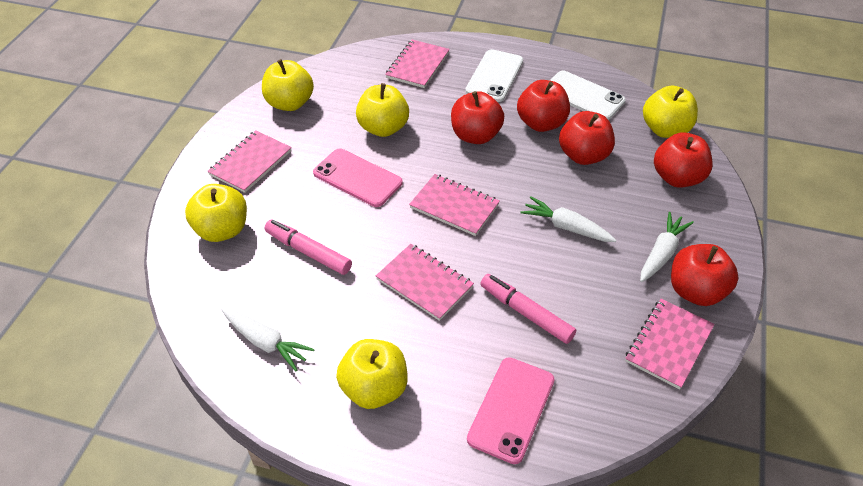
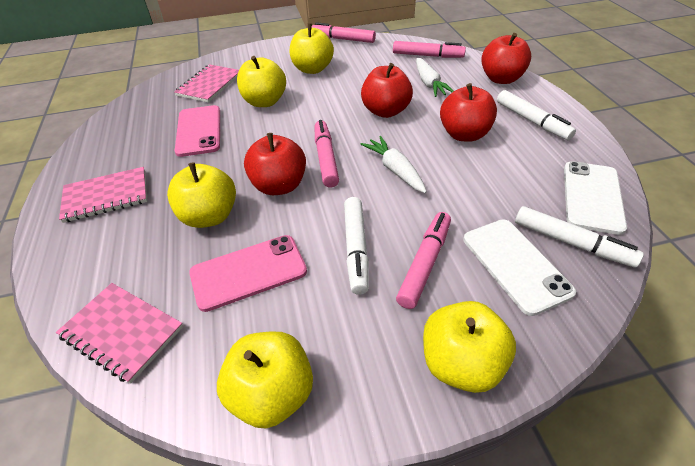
pink marker: 2 -> 4
pink notebook: 5 -> 3
red apple: 5 -> 4
white carrot: 3 -> 2
white marker: 0 -> 3

